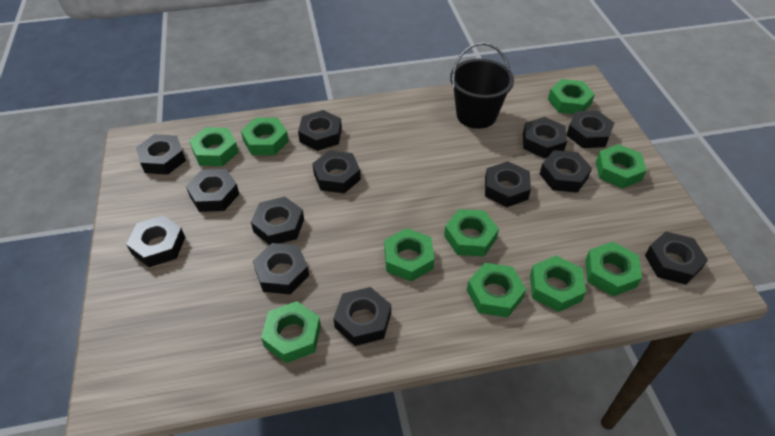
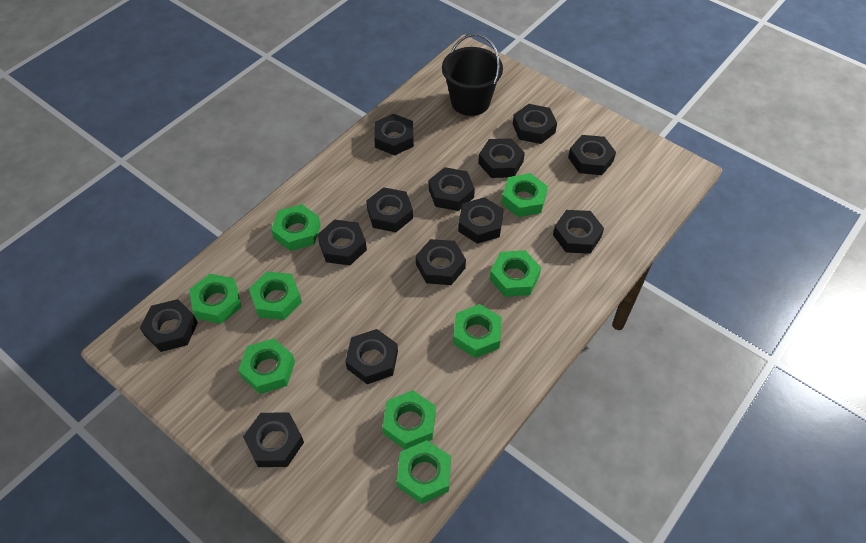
green nut: 10 -> 9

